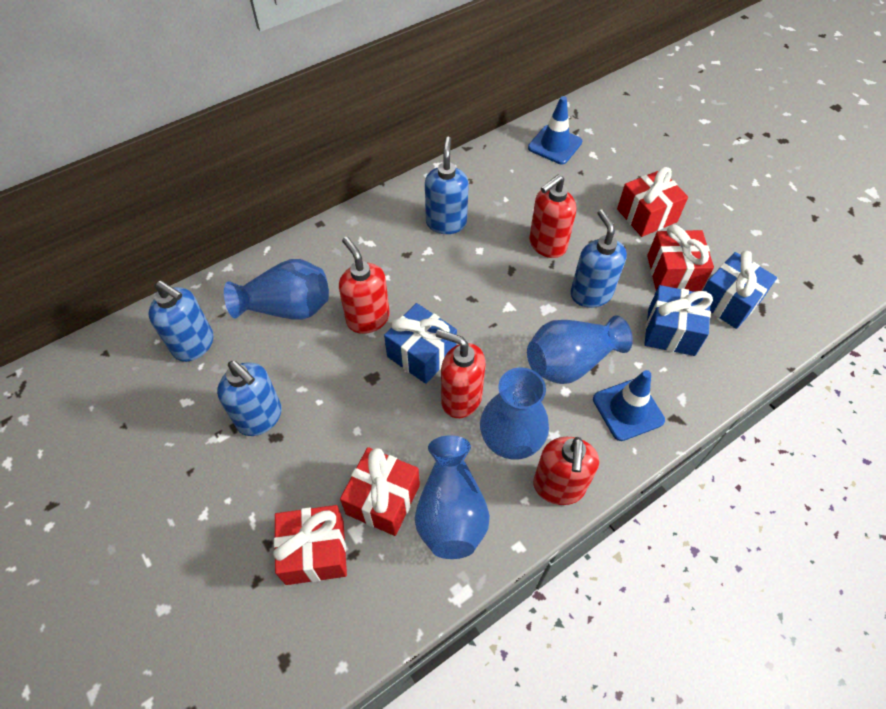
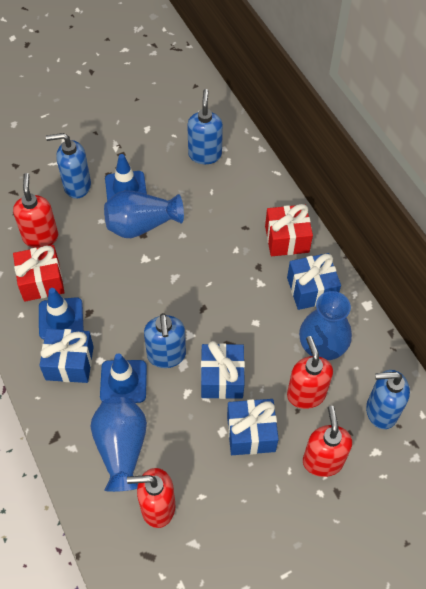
blue gift: 3 -> 4
blue traffic cone: 2 -> 3
blue vase: 4 -> 3
red gift: 4 -> 2

